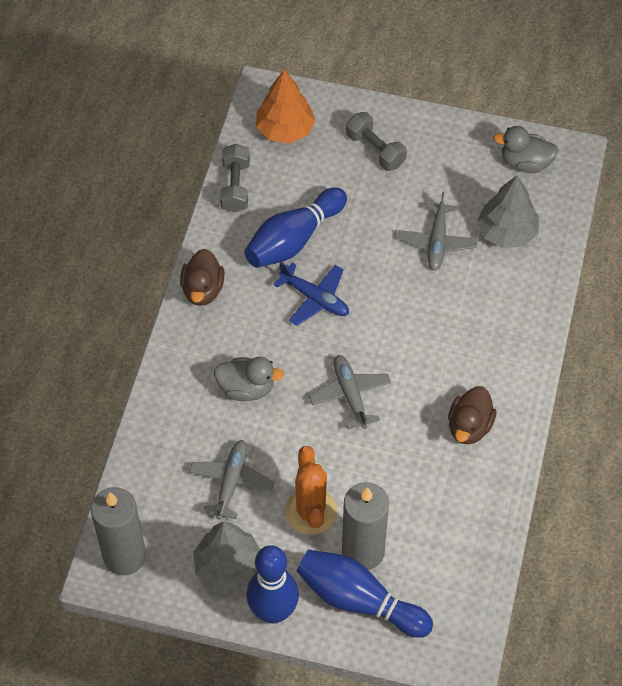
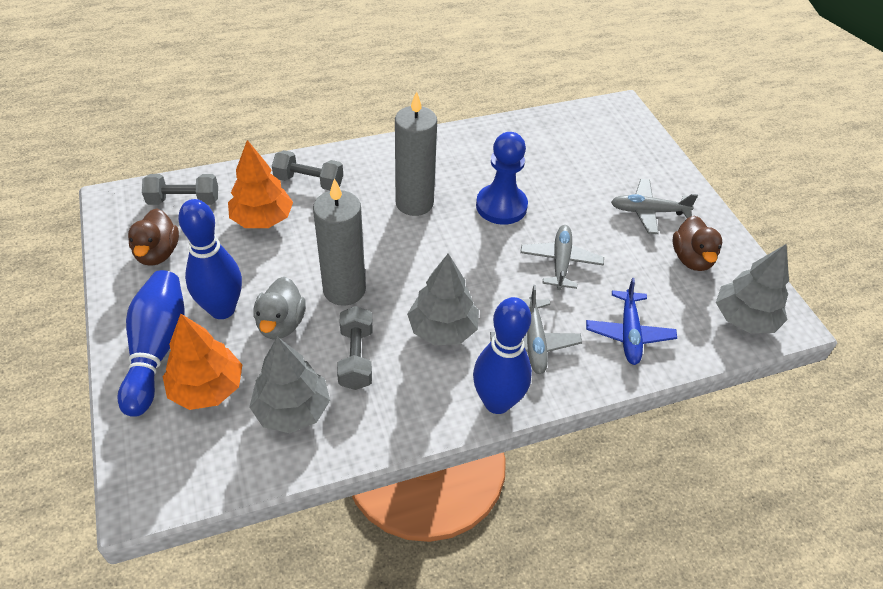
blue pawn: 0 -> 1
grey duck: 2 -> 1
grey dumbbell: 2 -> 3
grey tree: 2 -> 3
orange cactus: 1 -> 0
orange tree: 1 -> 2

